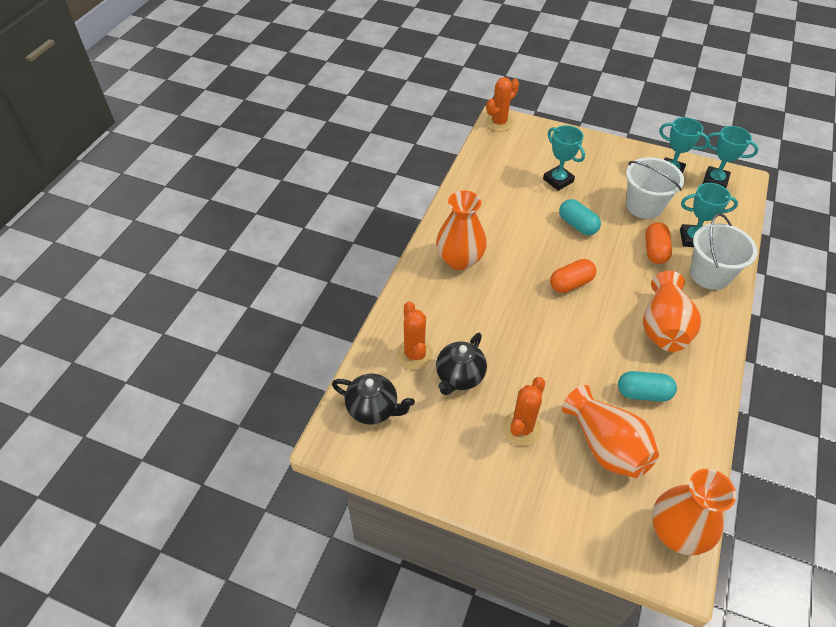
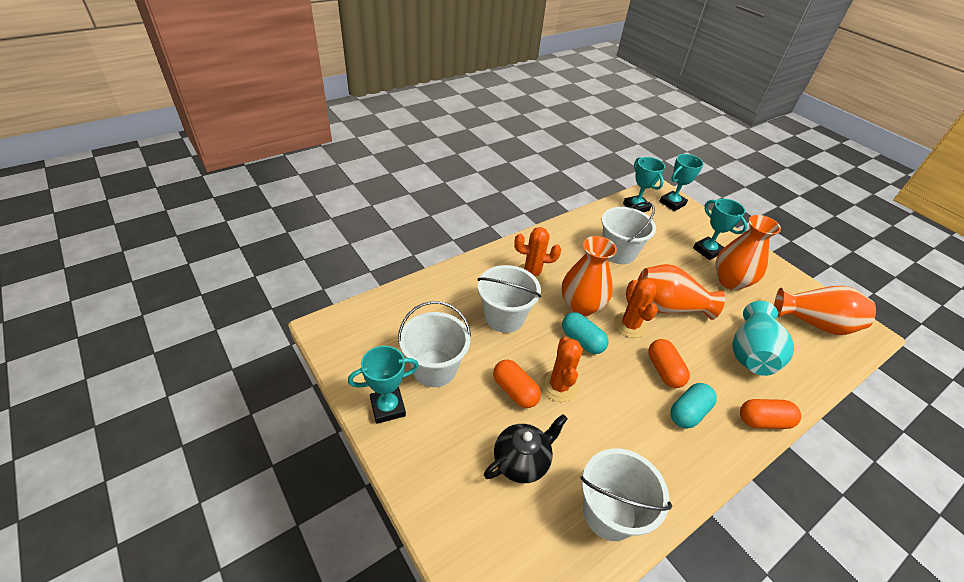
black teapot: 2 -> 1
orange capsule: 2 -> 3
turquoise vase: 0 -> 1
white bucket: 2 -> 4

